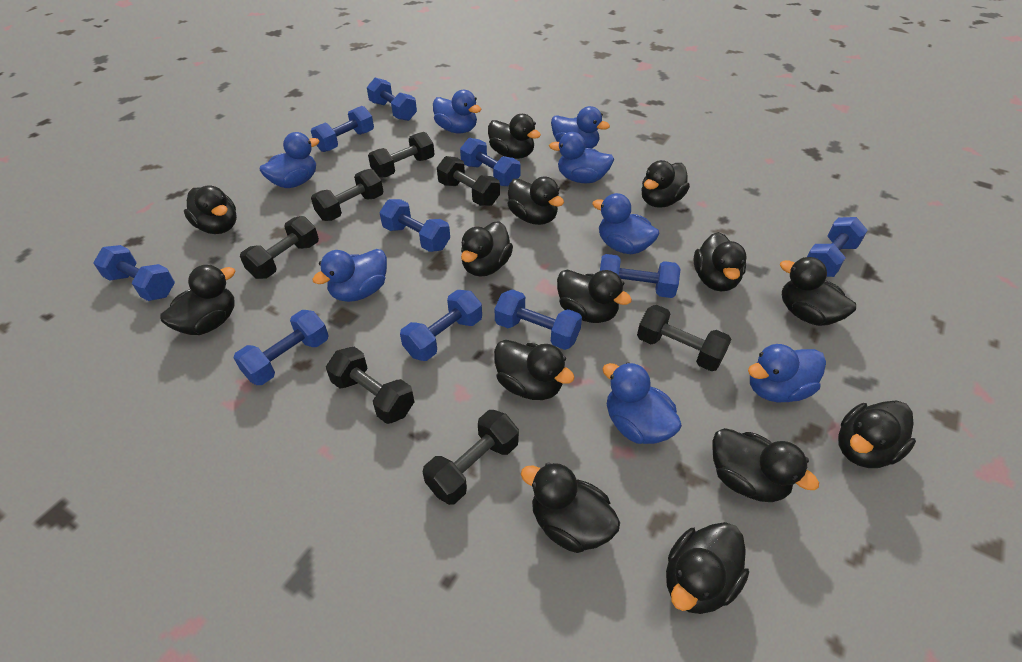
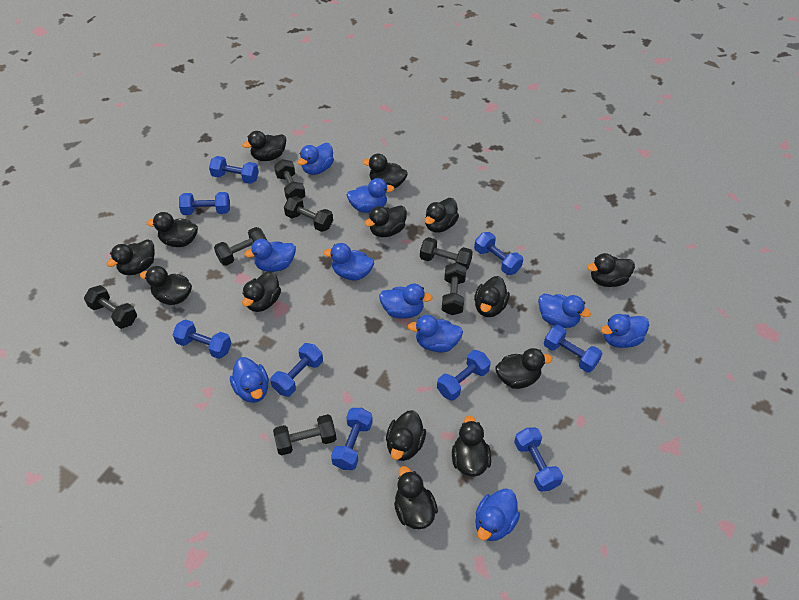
blue duck: 8 -> 10
blue dumbbell: 10 -> 9

